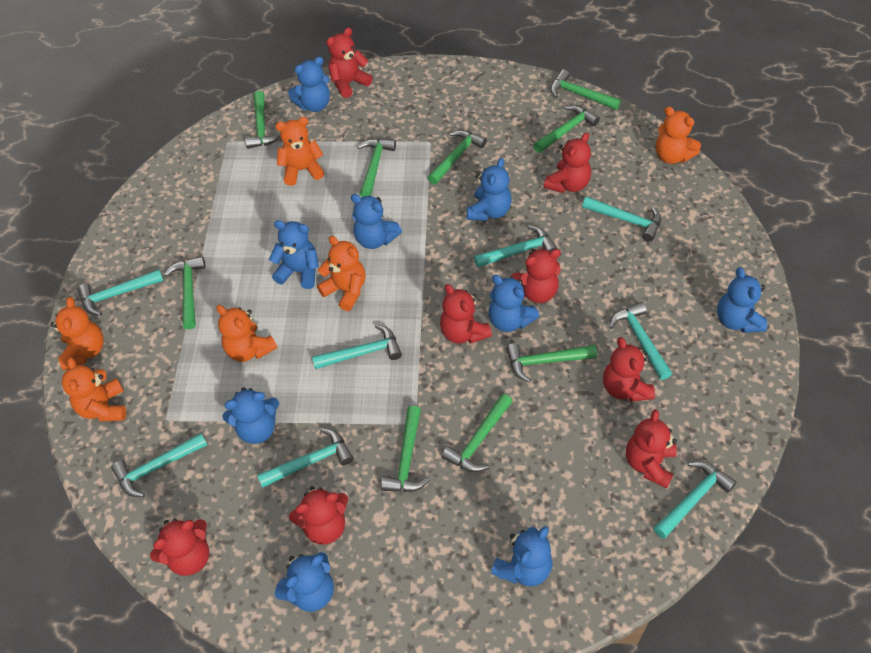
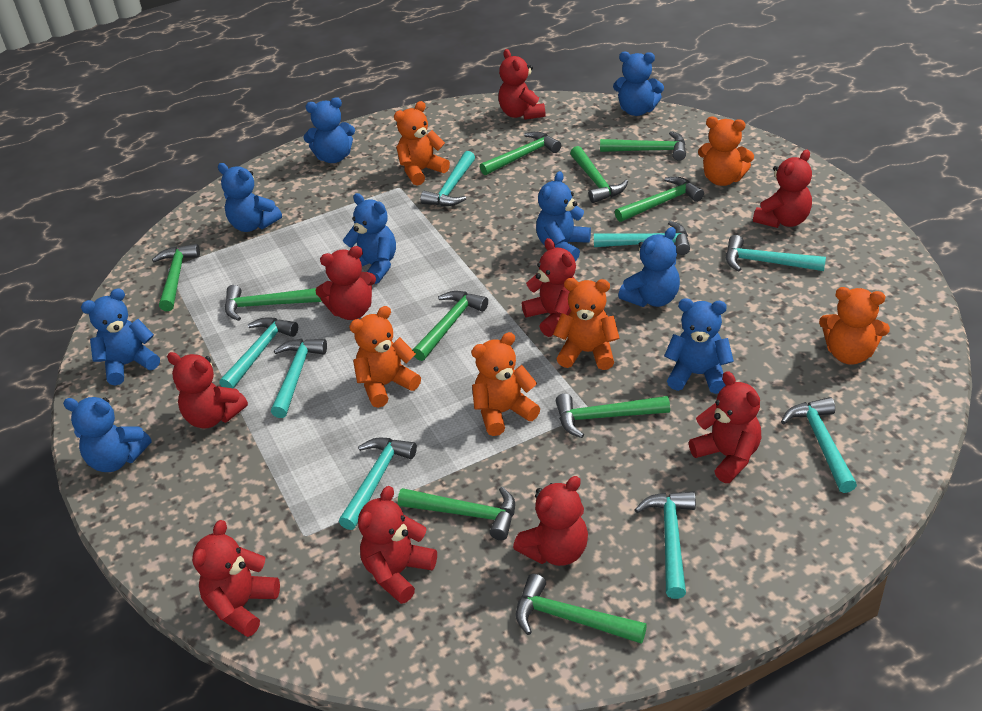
green hammer: 9 -> 10
red teddy bear: 8 -> 9

